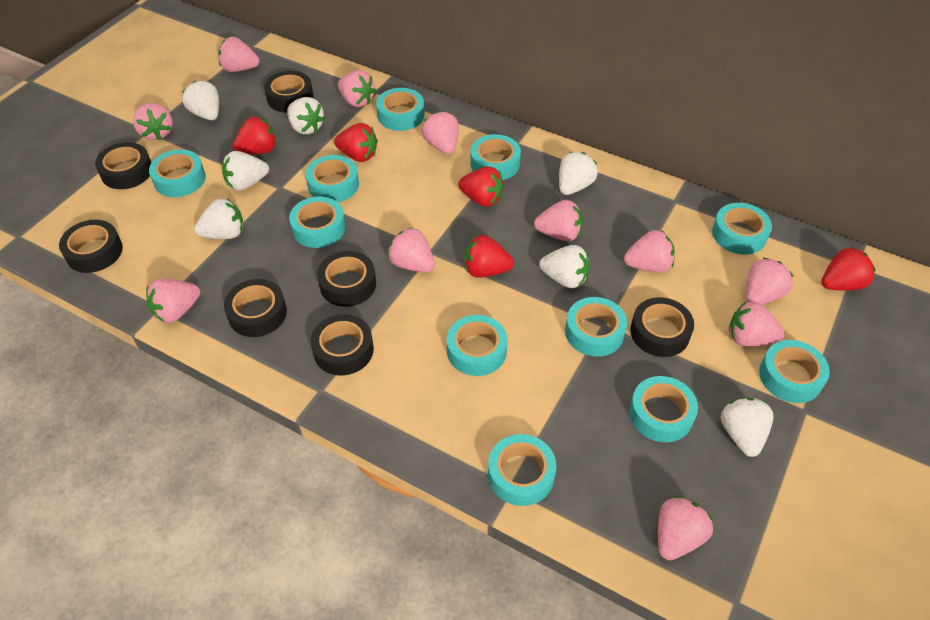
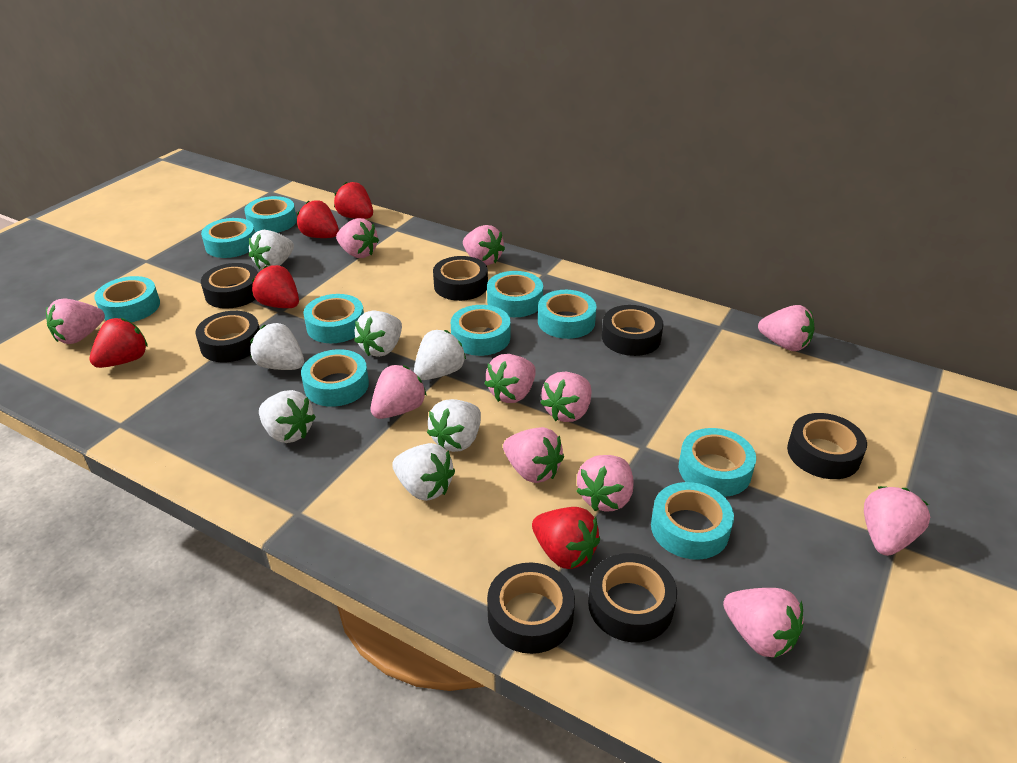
turquoise tape: 11 -> 10

